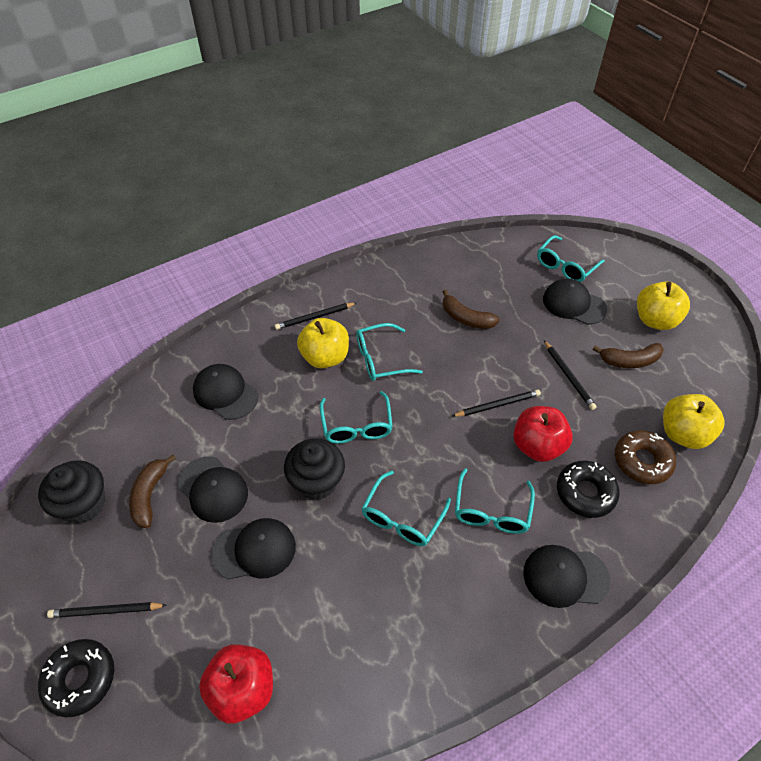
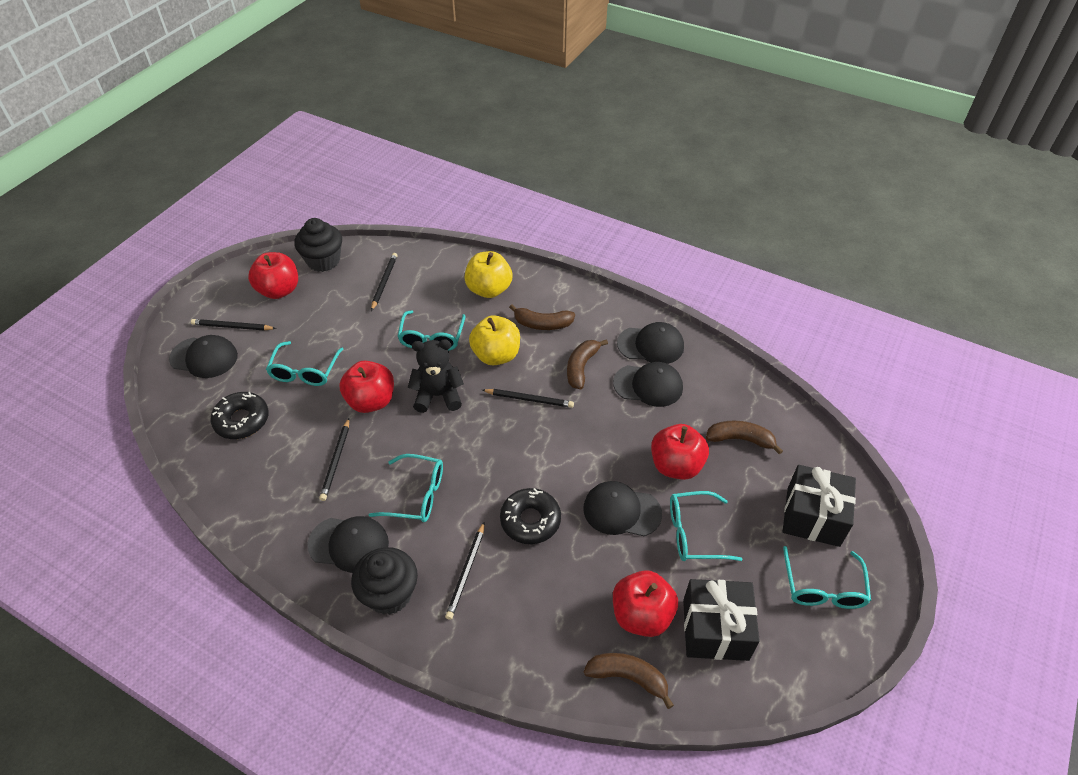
black gift: 0 -> 2
black pencil: 4 -> 5
black teddy bear: 0 -> 1
brown banana: 3 -> 4
brown donut: 1 -> 0
red apple: 2 -> 4
yellow apple: 3 -> 2

